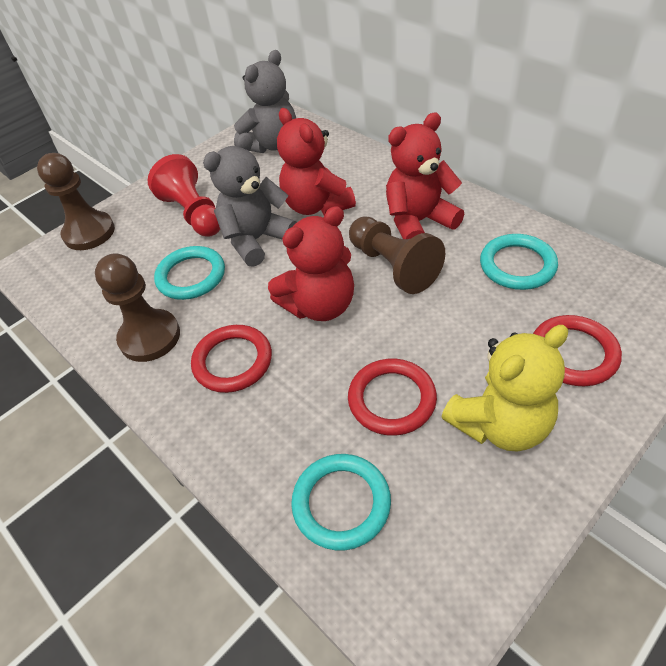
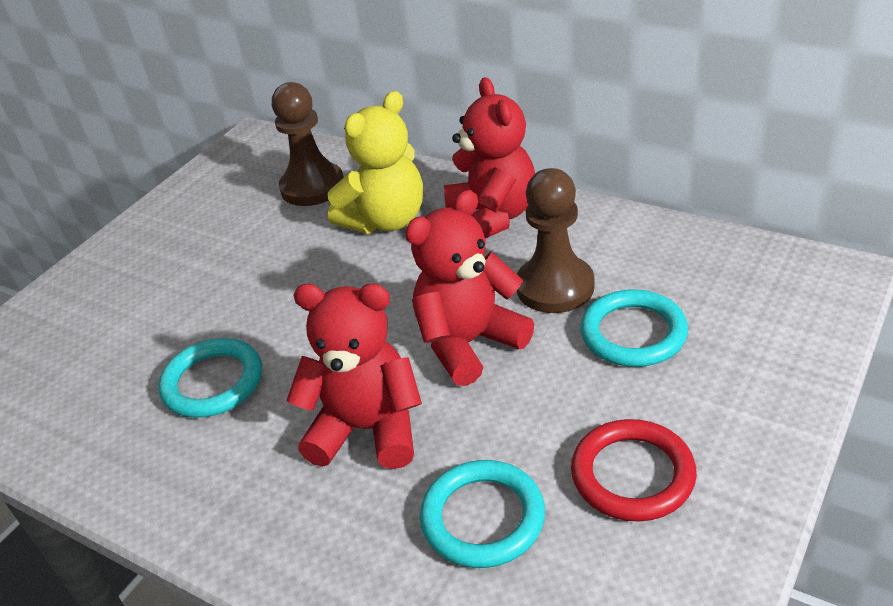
brown pawn: 3 -> 2
grey teddy bear: 2 -> 0
red pawn: 1 -> 0
red ring: 3 -> 1

